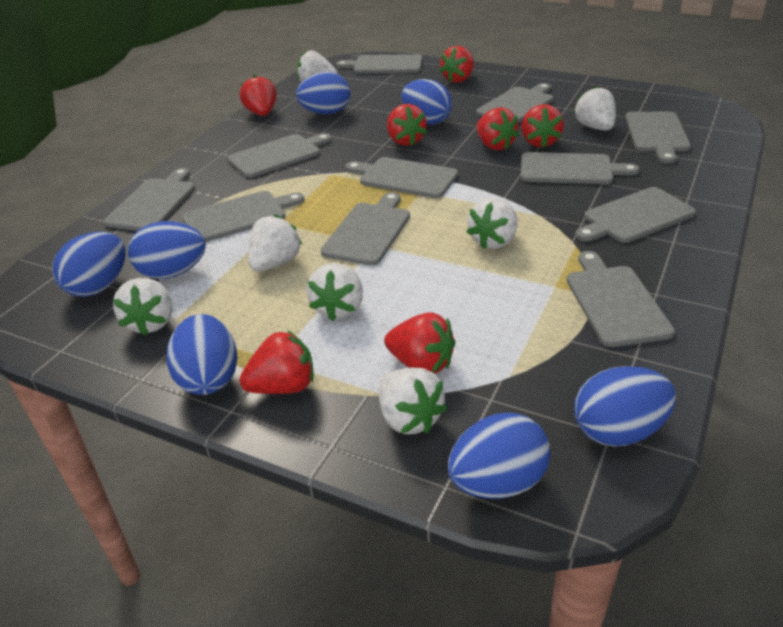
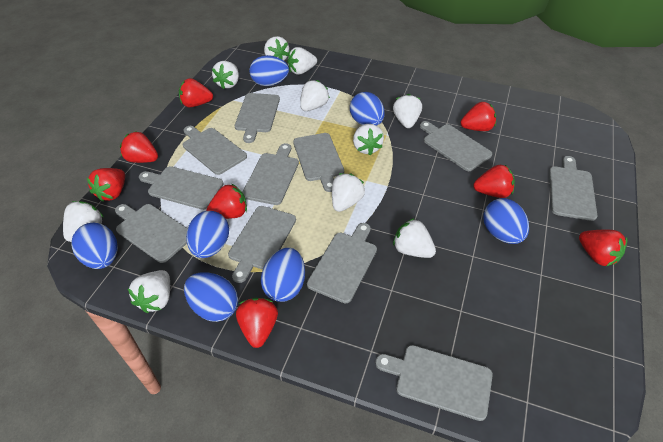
red strawberry: 7 -> 8
white strawberry: 7 -> 10

